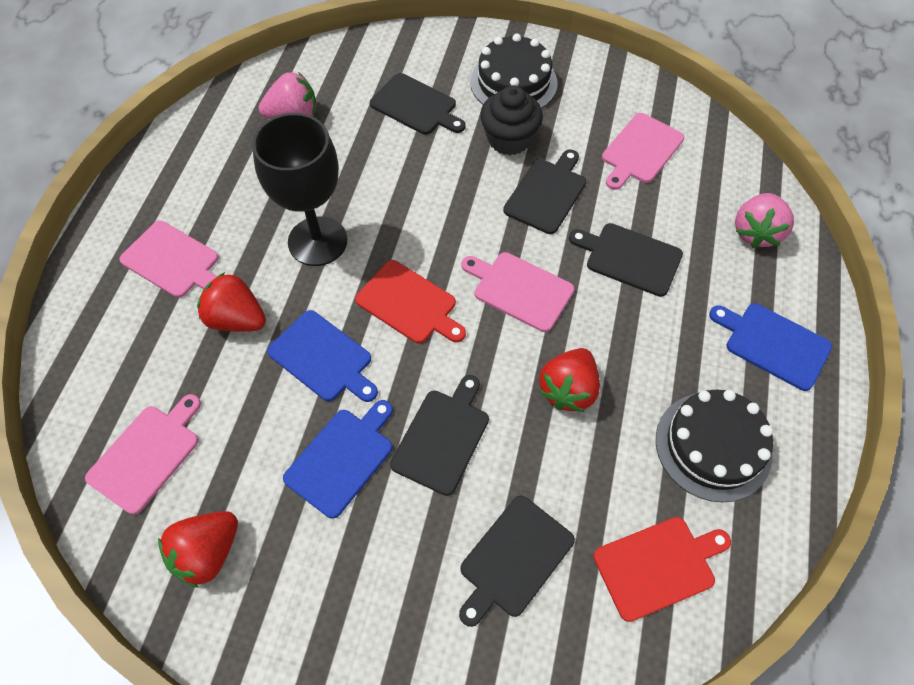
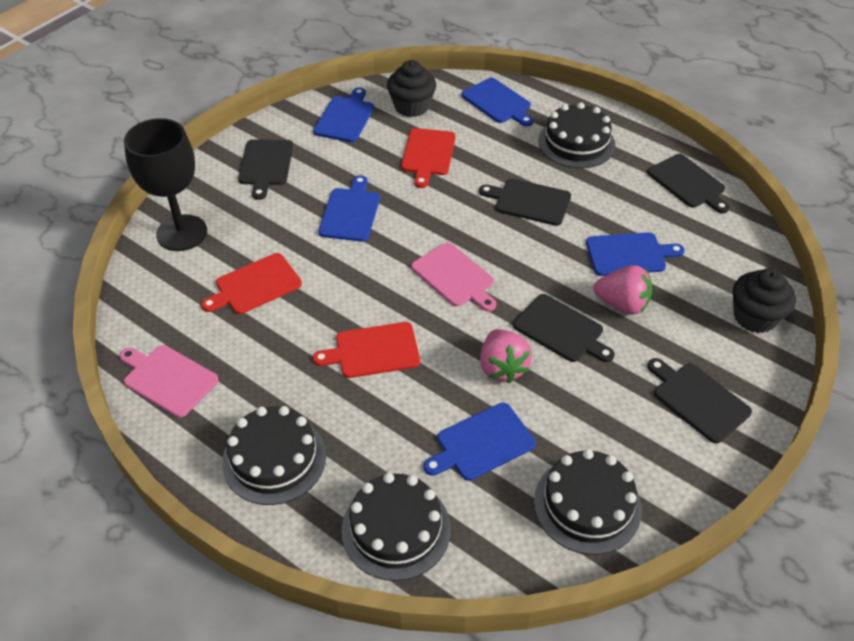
black cake: 2 -> 4
black cupcake: 1 -> 2
blue cutting board: 3 -> 5
pink cutting board: 4 -> 2
red cutting board: 2 -> 3
red strawberry: 3 -> 0

